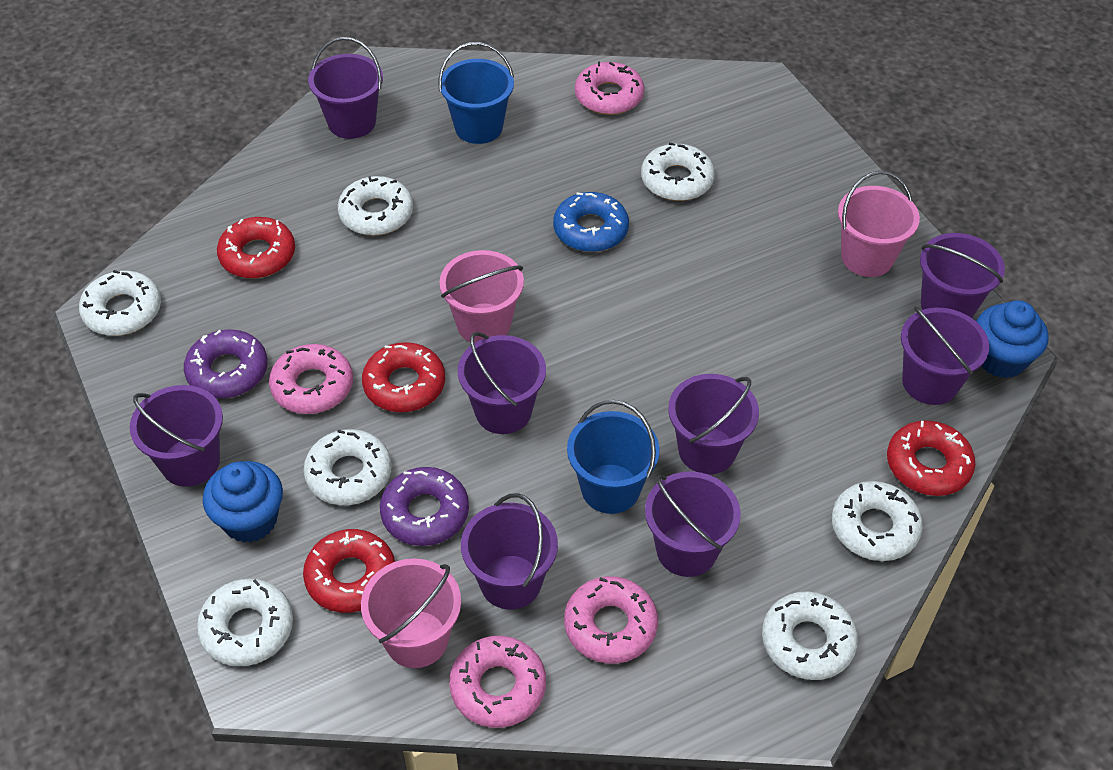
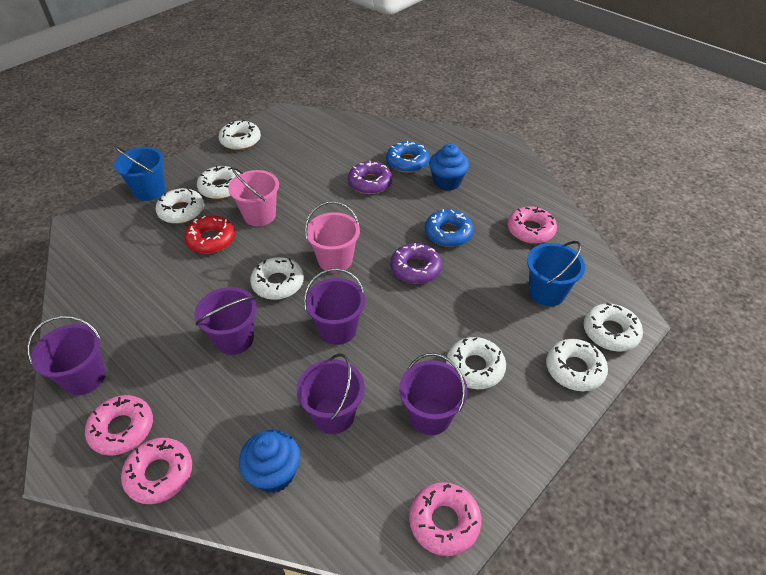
blue donut: 1 -> 2
pink bucket: 3 -> 2
purple bucket: 8 -> 5
red donut: 4 -> 1

